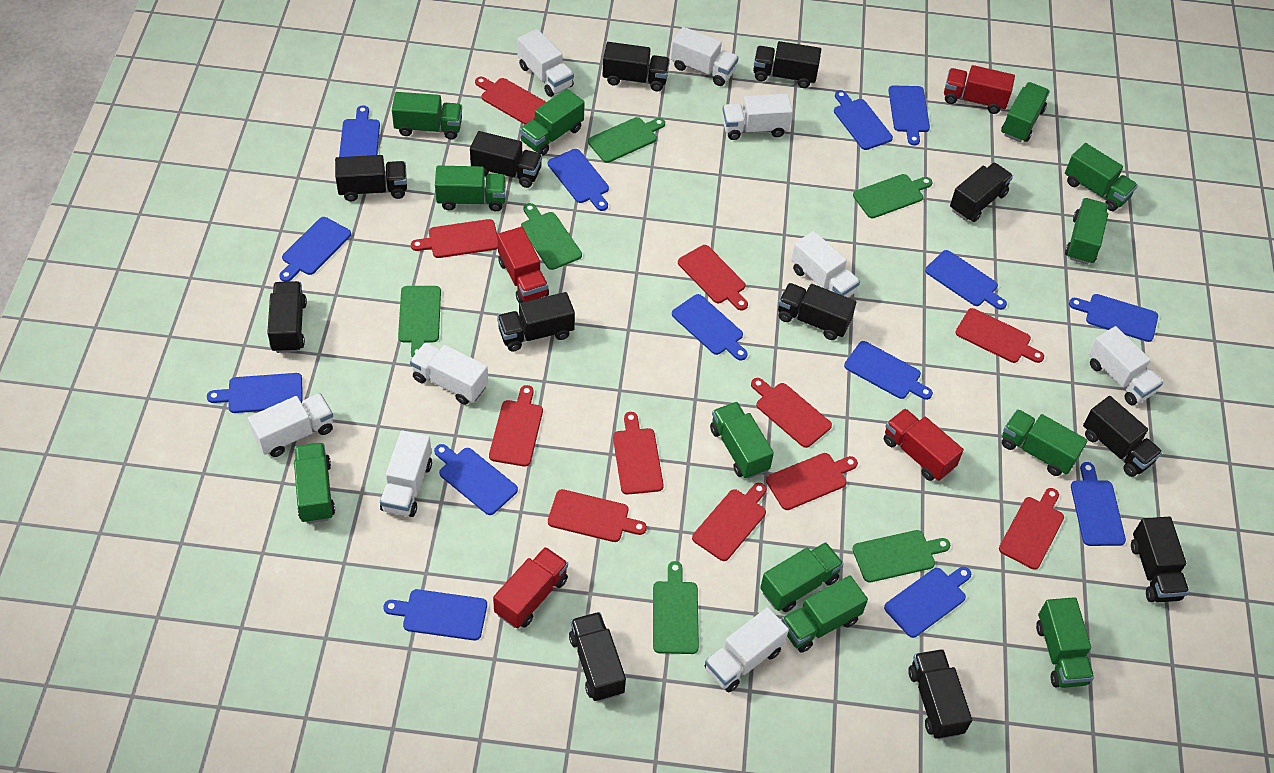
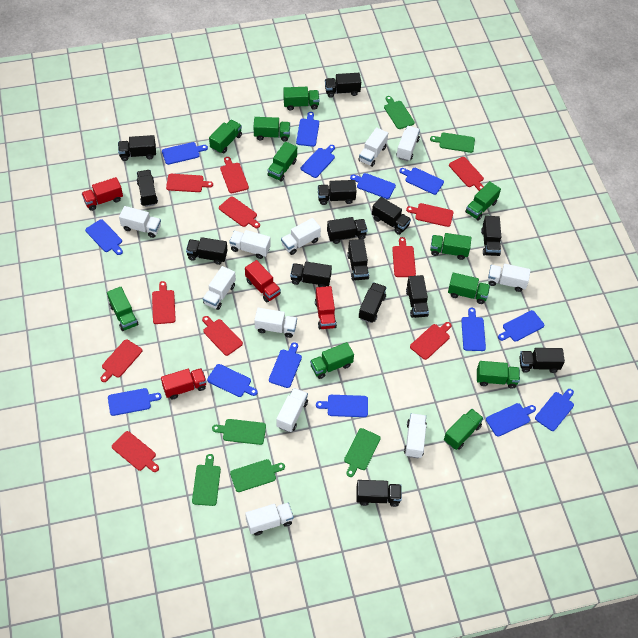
black truck: 12 -> 14
green truck: 12 -> 11
white truck: 9 -> 11

